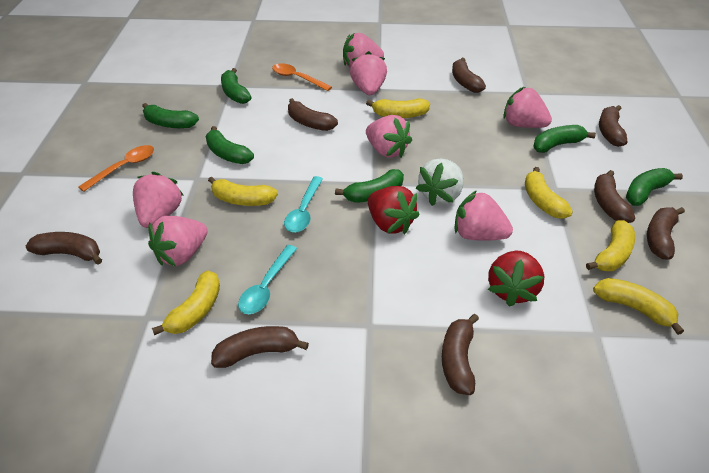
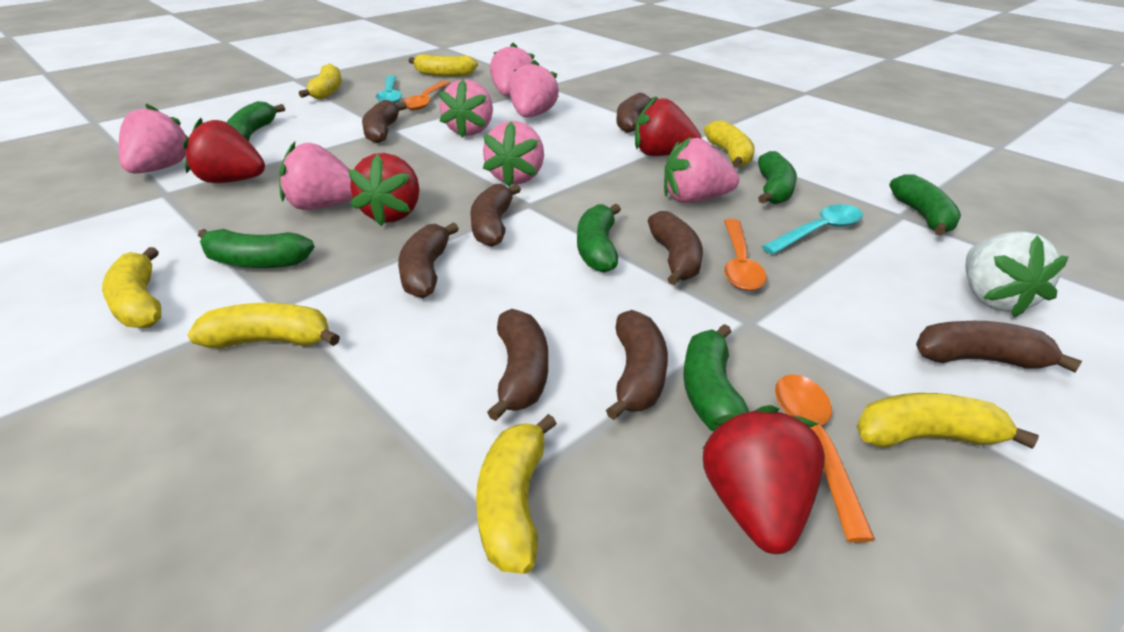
orange spoon: 2 -> 3
red strawberry: 2 -> 4
yellow banana: 6 -> 7

